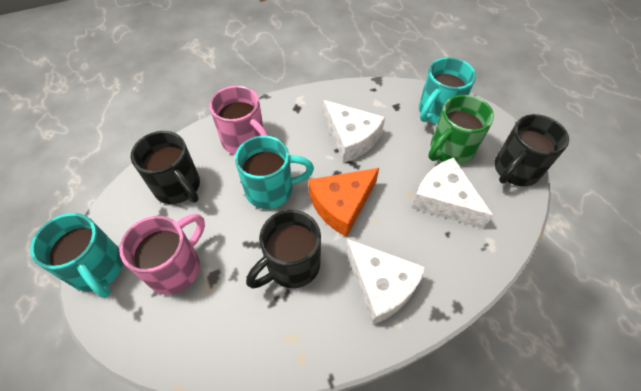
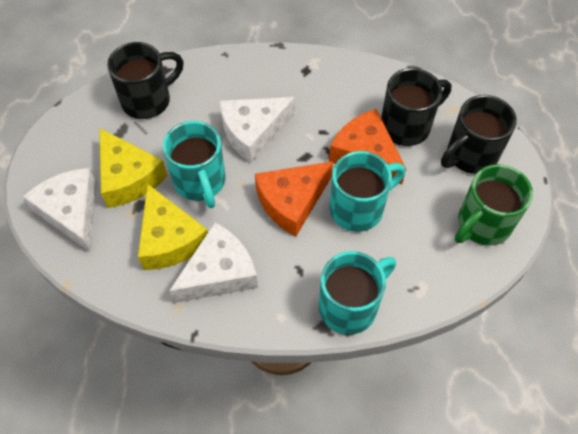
orange cheese: 1 -> 2
pink mug: 2 -> 0
yellow cheese: 0 -> 2

